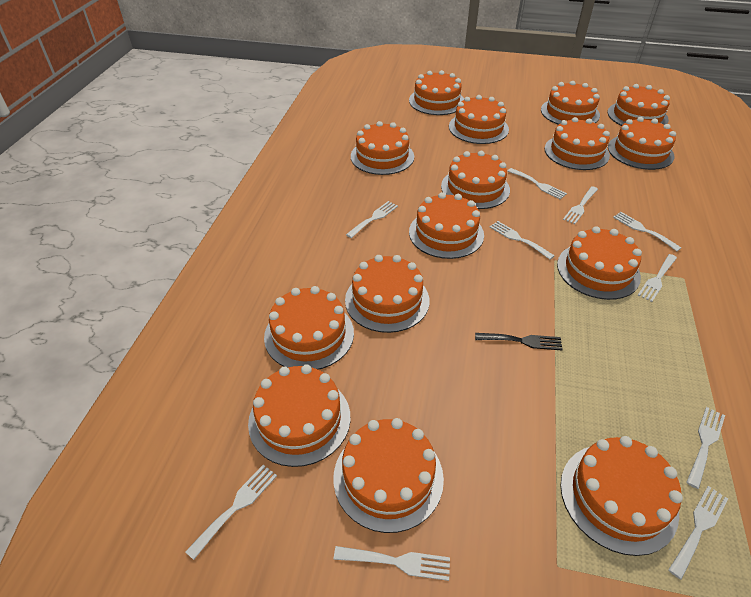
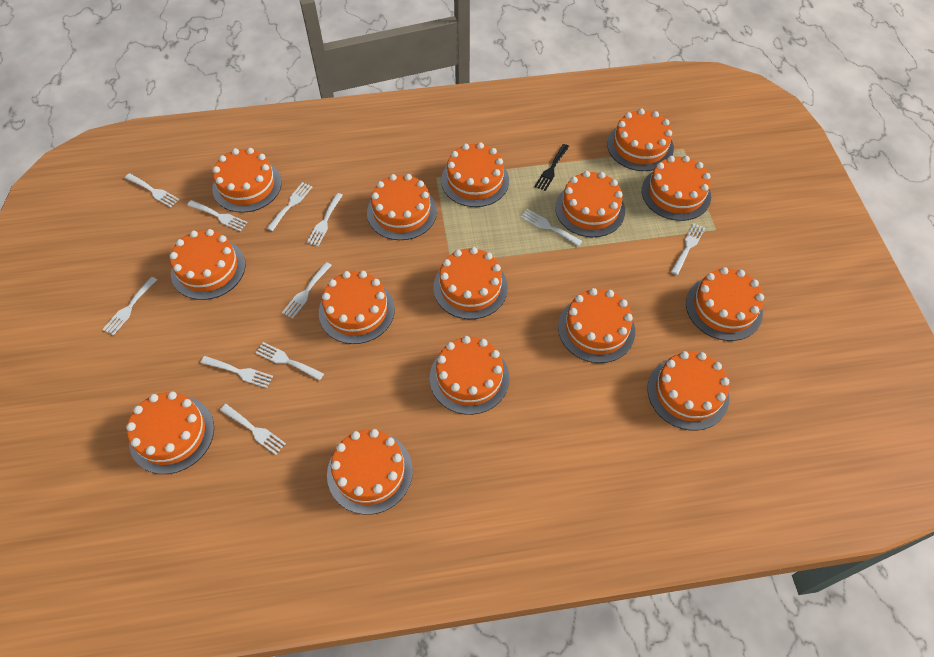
white fork: 10 -> 11

